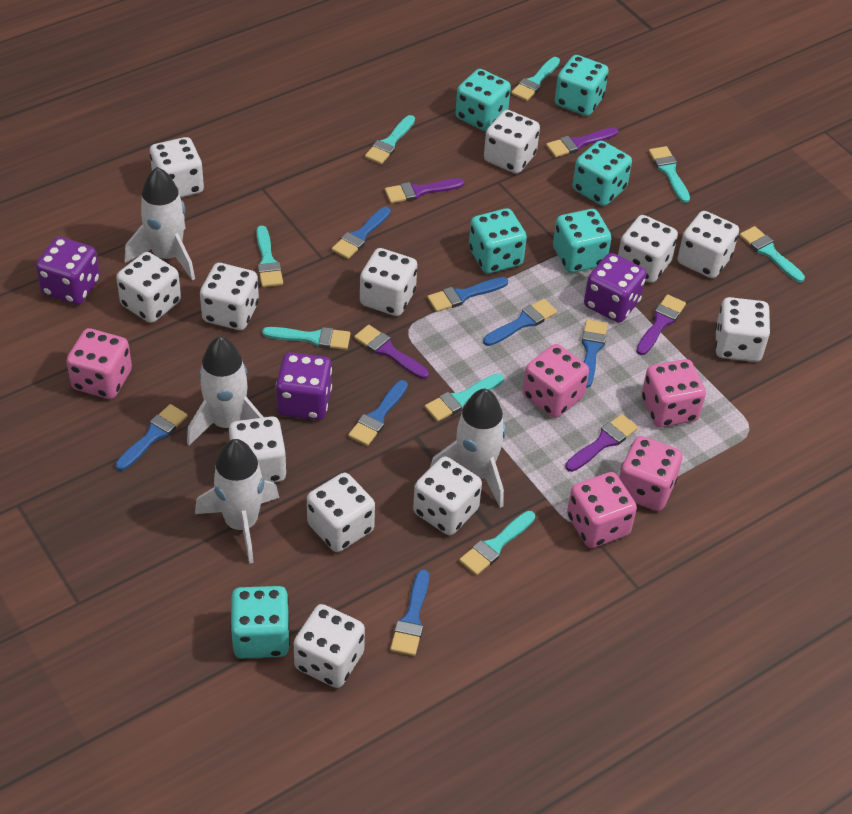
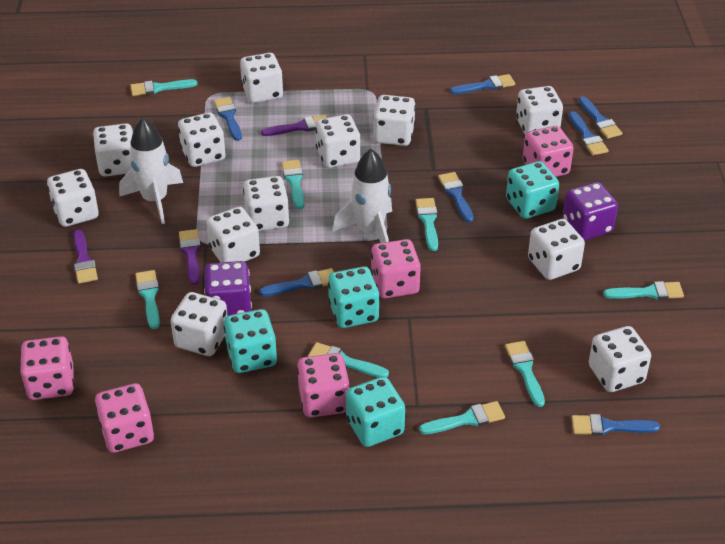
purple brush: 5 -> 3
purple dice: 3 -> 2
turquoise dice: 6 -> 4
white rocket: 4 -> 2

